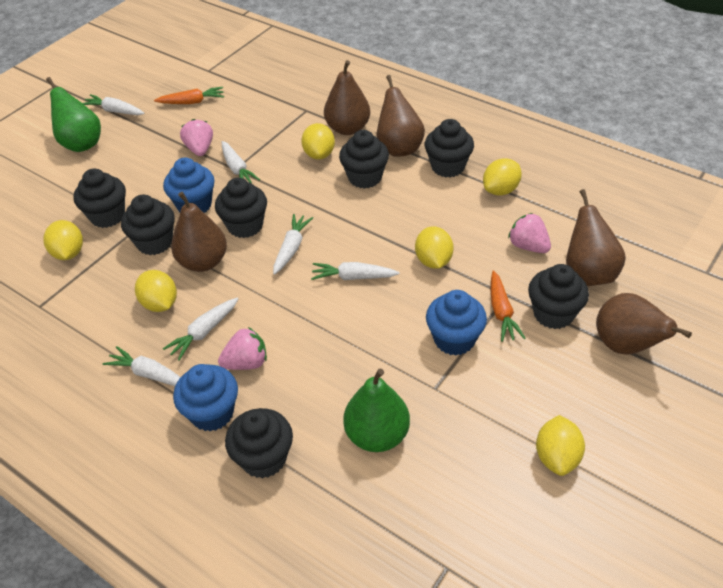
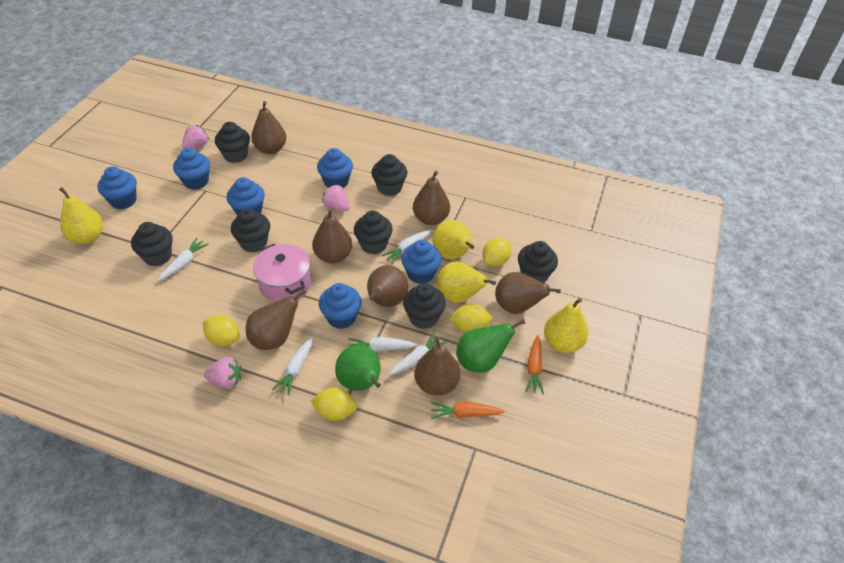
blue cupcake: 3 -> 6
brown pear: 5 -> 7
pink pot: 0 -> 1
white carrot: 6 -> 5
yellow lemon: 6 -> 4
yellow pear: 0 -> 4

